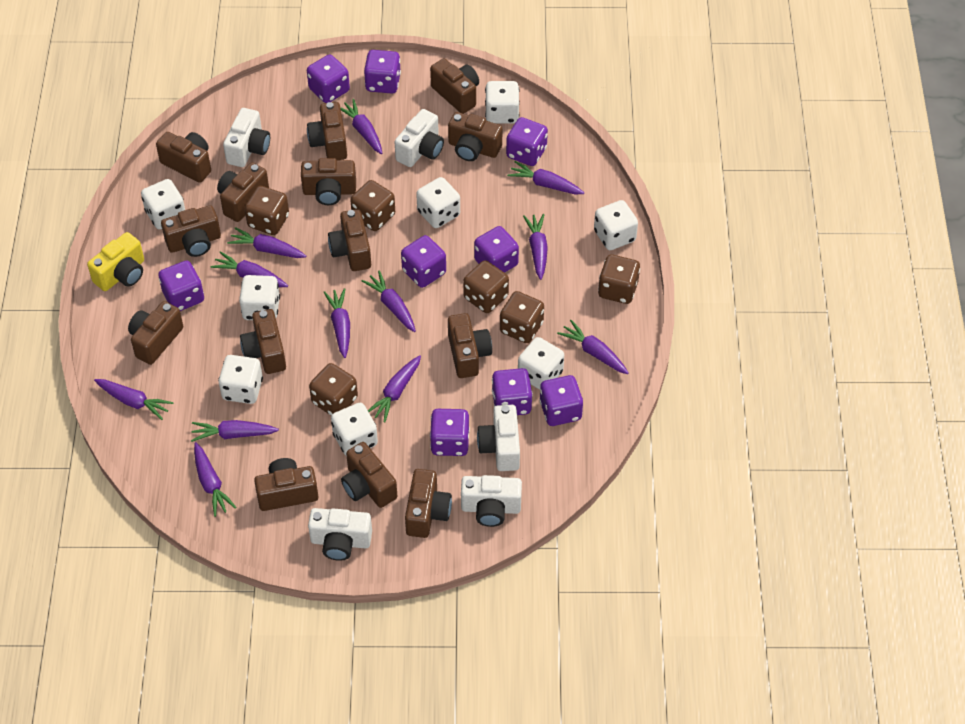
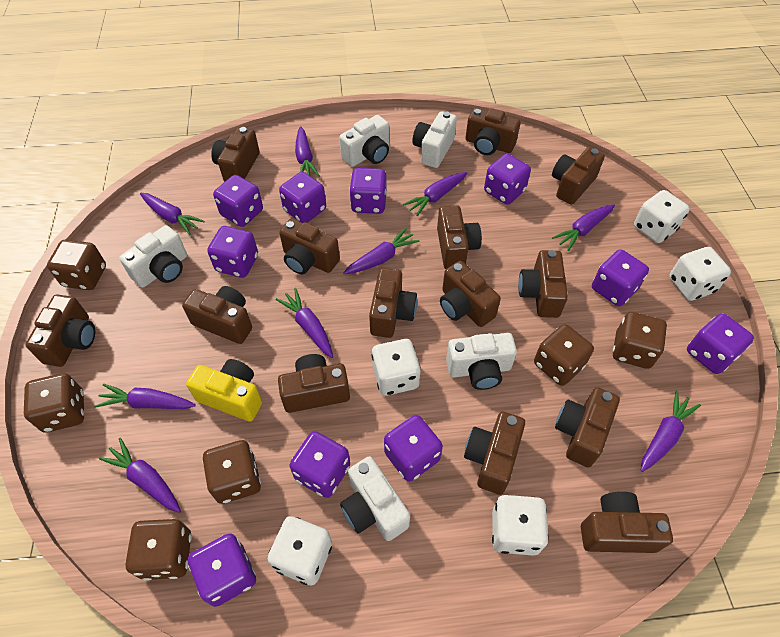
purple carrot: 12 -> 9
purple dice: 9 -> 10
white dice: 8 -> 5

